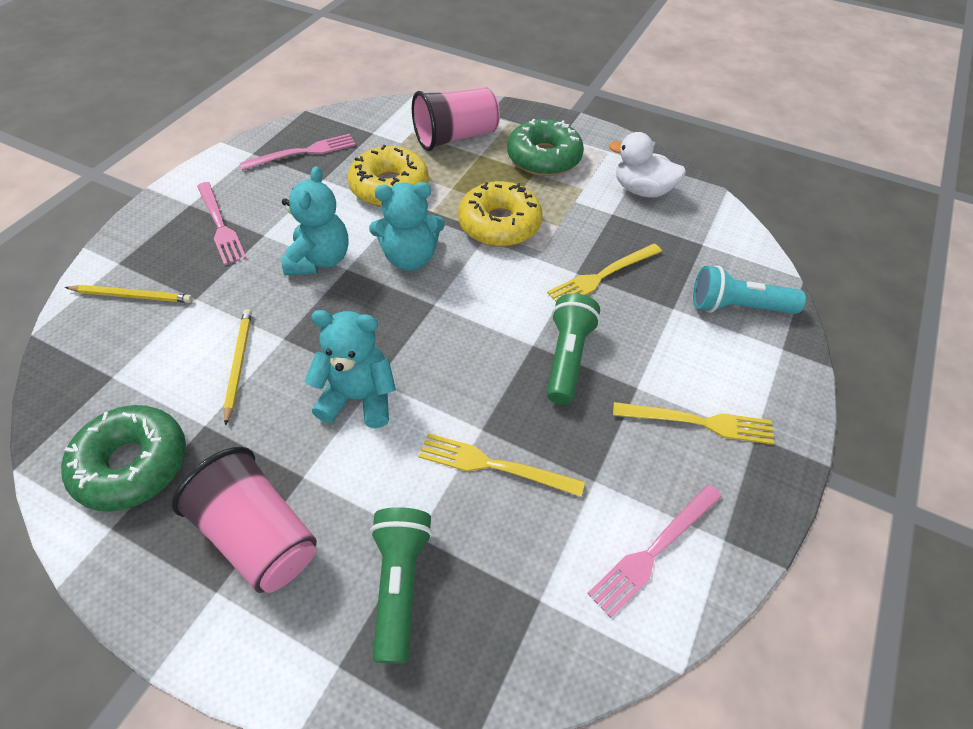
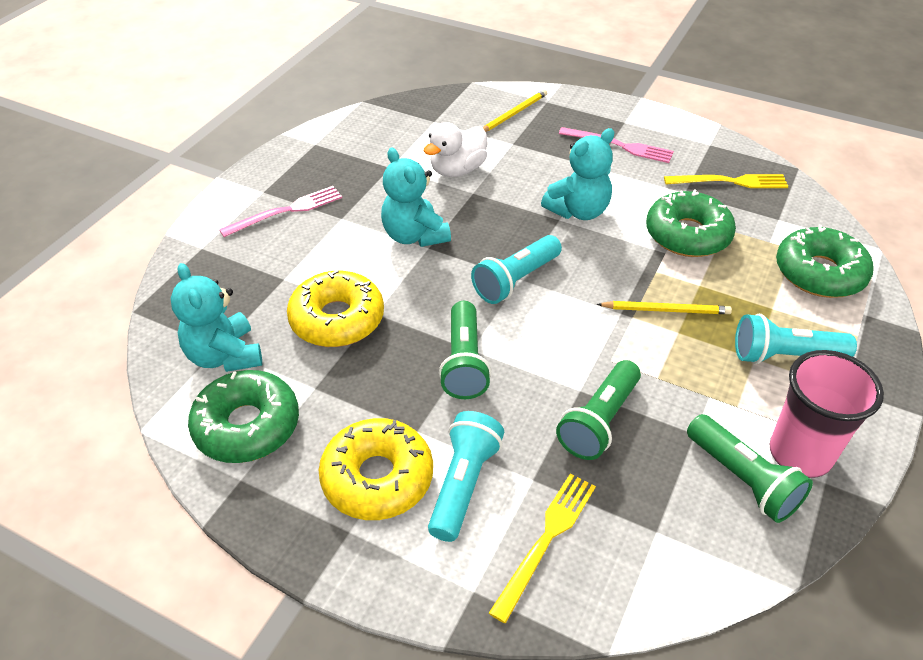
green donut: 2 -> 3
green flashlight: 2 -> 3
pink cup: 2 -> 1
pink fork: 3 -> 2
turquoise flashlight: 1 -> 3
yellow fork: 3 -> 2

